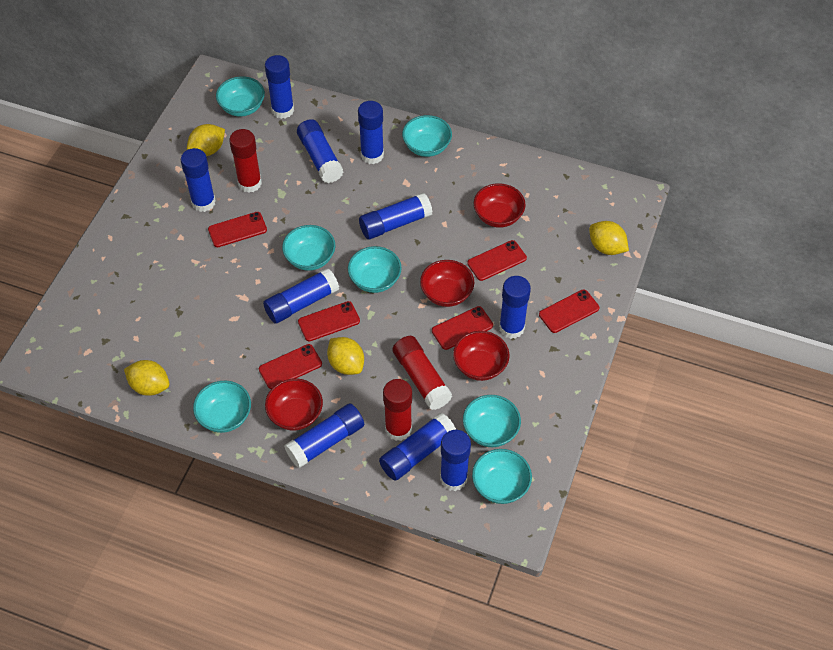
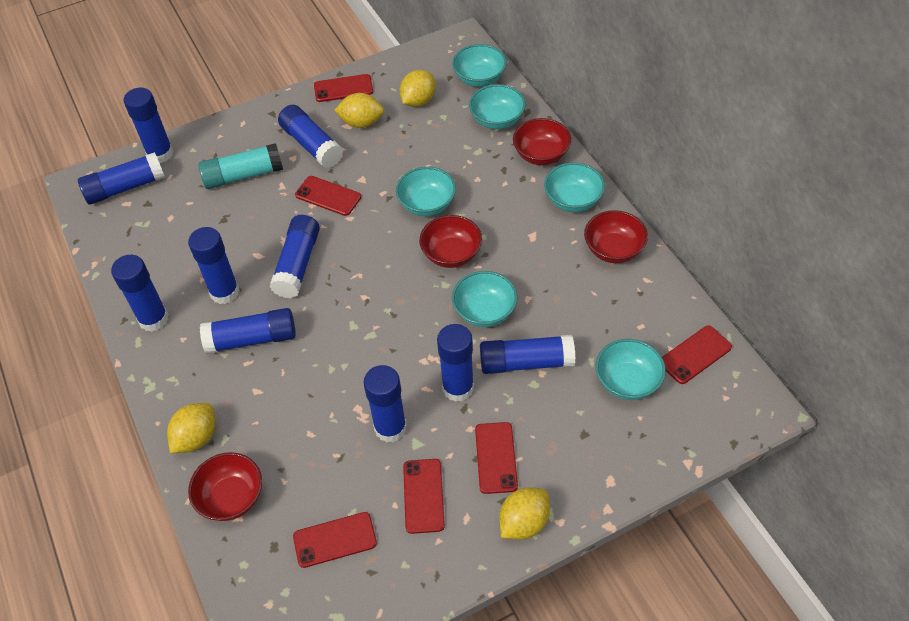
red glue stick: 3 -> 0
turquoise bowl: 7 -> 6
turquoise glue stick: 0 -> 1

